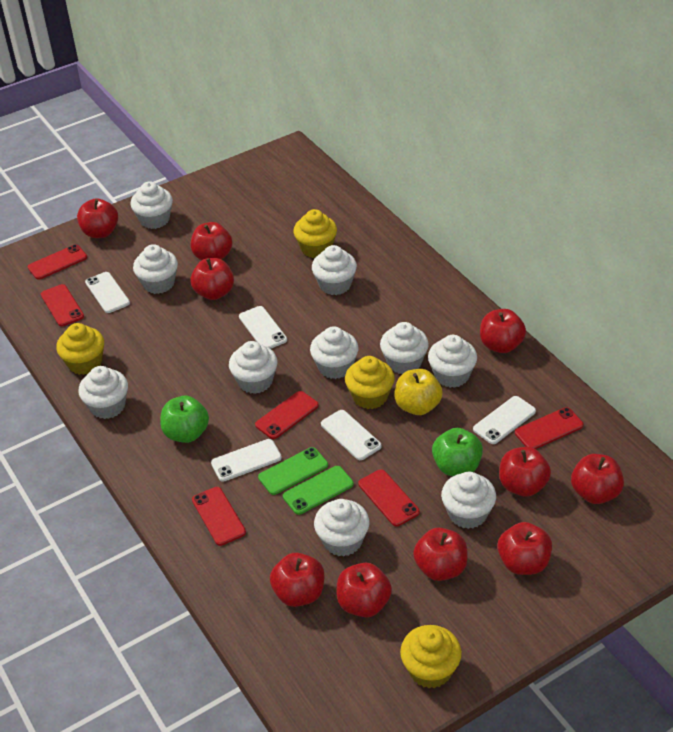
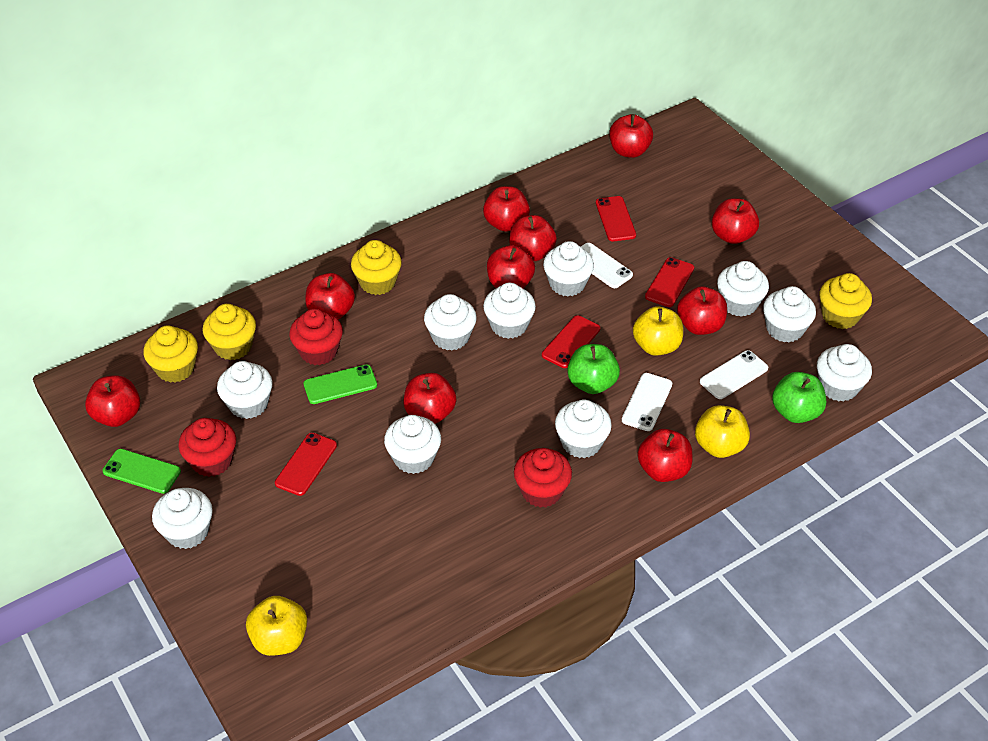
red cupcake: 0 -> 3
red phone: 6 -> 4
white phone: 5 -> 3
yellow apple: 1 -> 3

